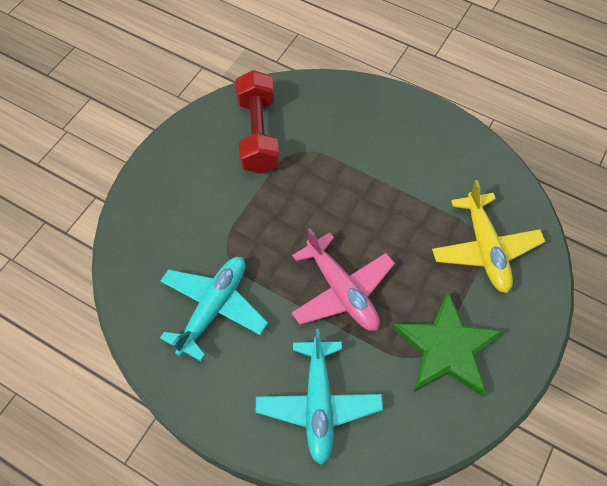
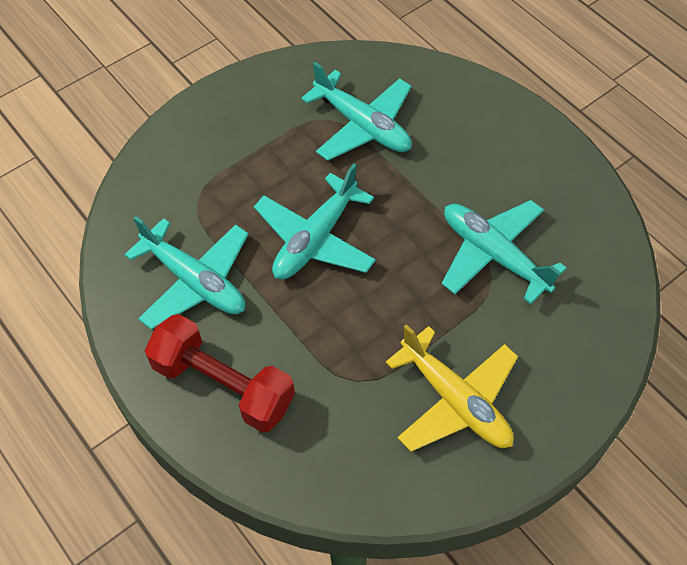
green star: 1 -> 0
pink plane: 1 -> 0
turquoise plane: 2 -> 4

